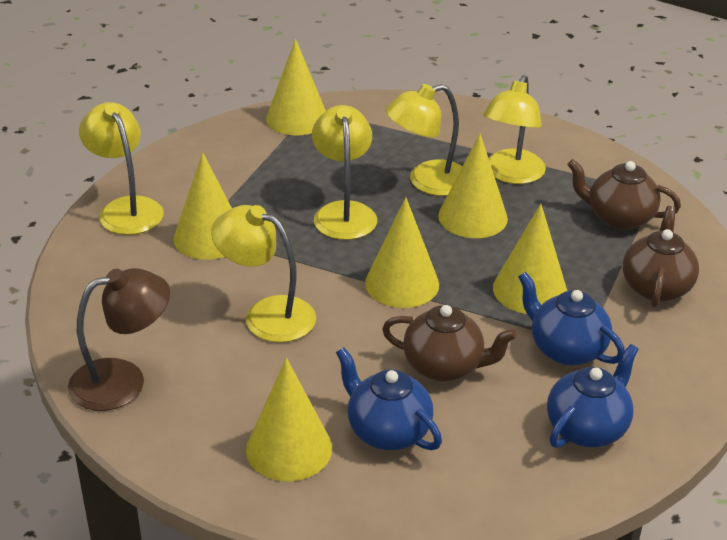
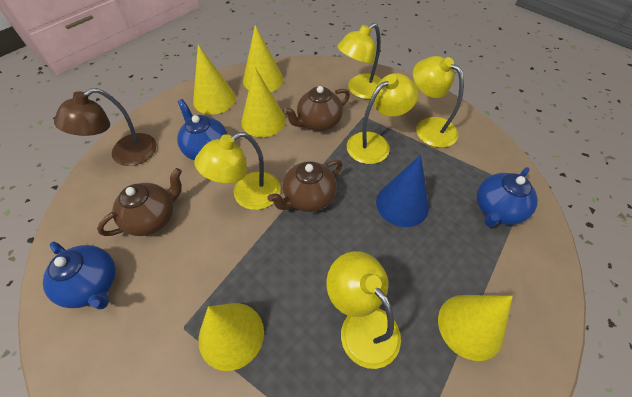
blue cone: 0 -> 1
yellow cone: 6 -> 5

